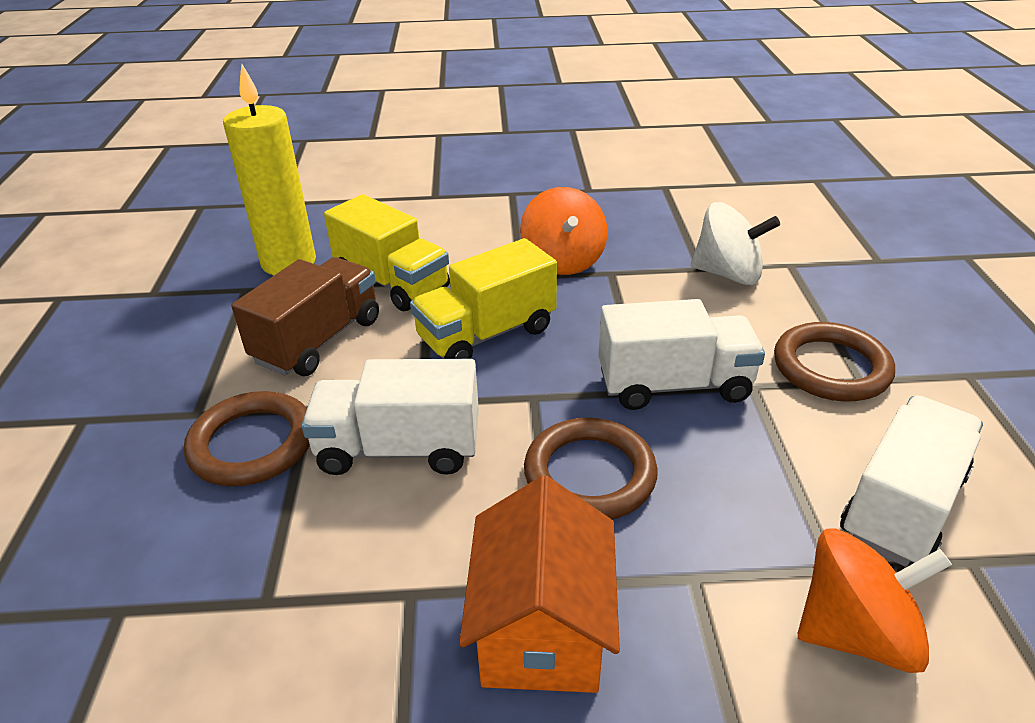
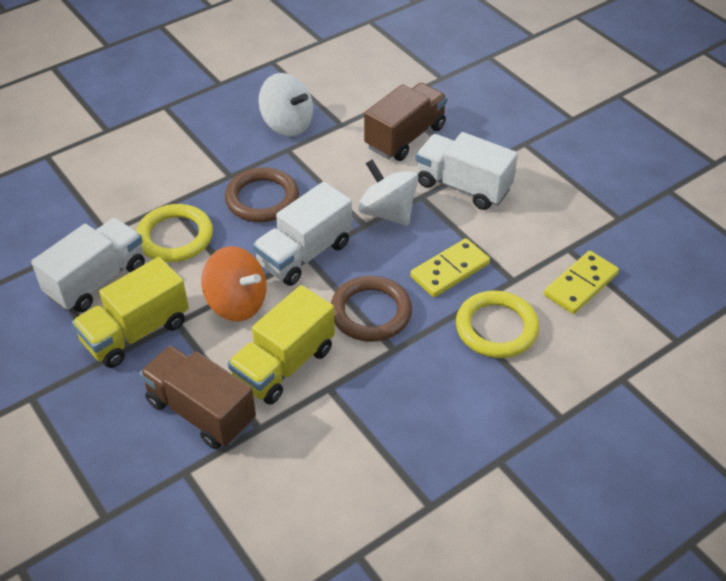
brown ring: 3 -> 2
brown truck: 1 -> 2
orange house: 1 -> 0
orange spinning top: 2 -> 1
white spinning top: 1 -> 2
yellow candle: 1 -> 0
yellow domino: 0 -> 2
yellow ring: 0 -> 2

